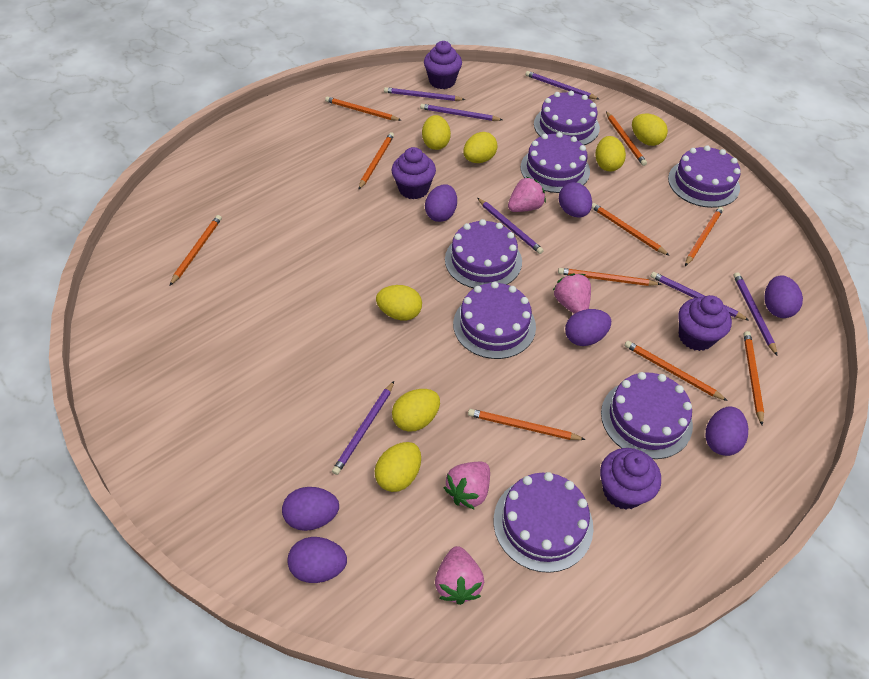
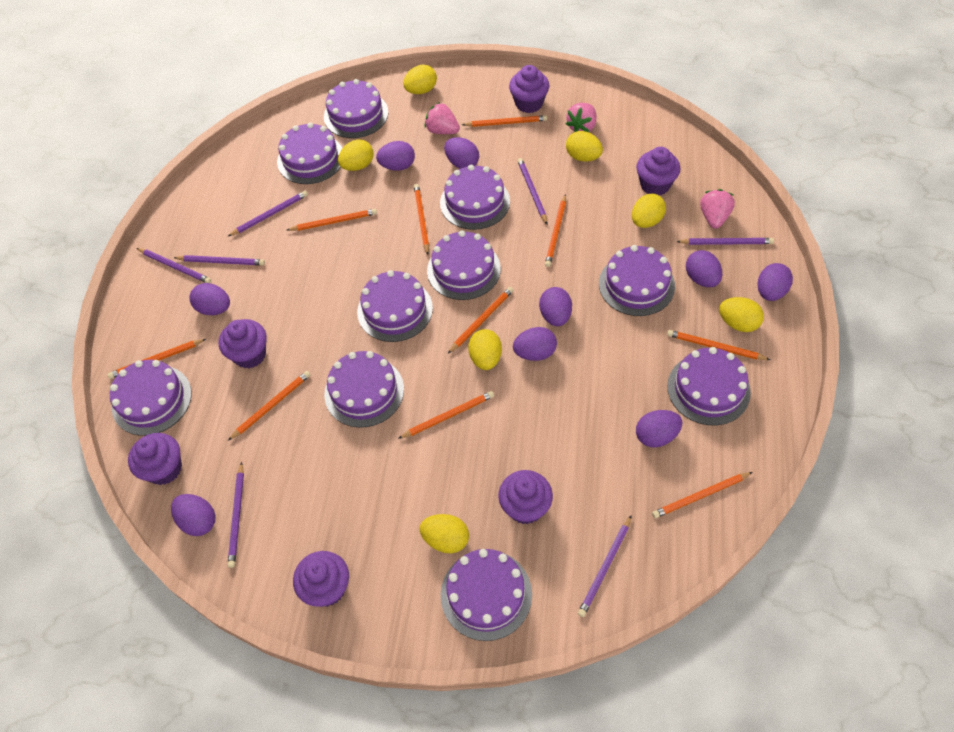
pink strawberry: 4 -> 3
purple cake: 7 -> 10
purple cupcake: 4 -> 6
purple egg: 7 -> 9

